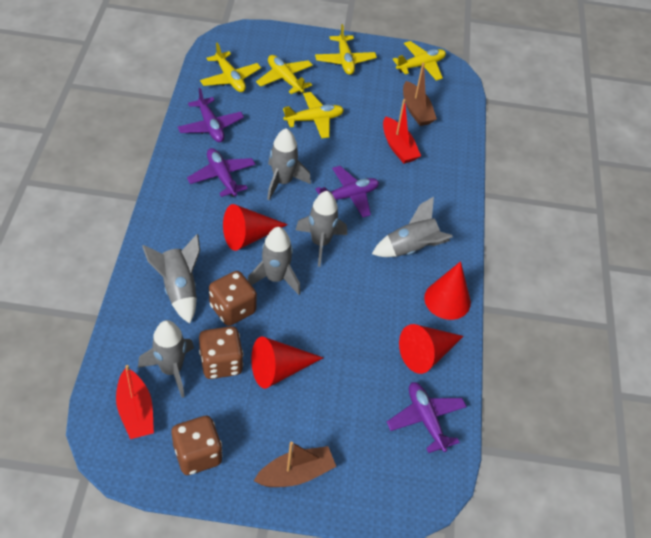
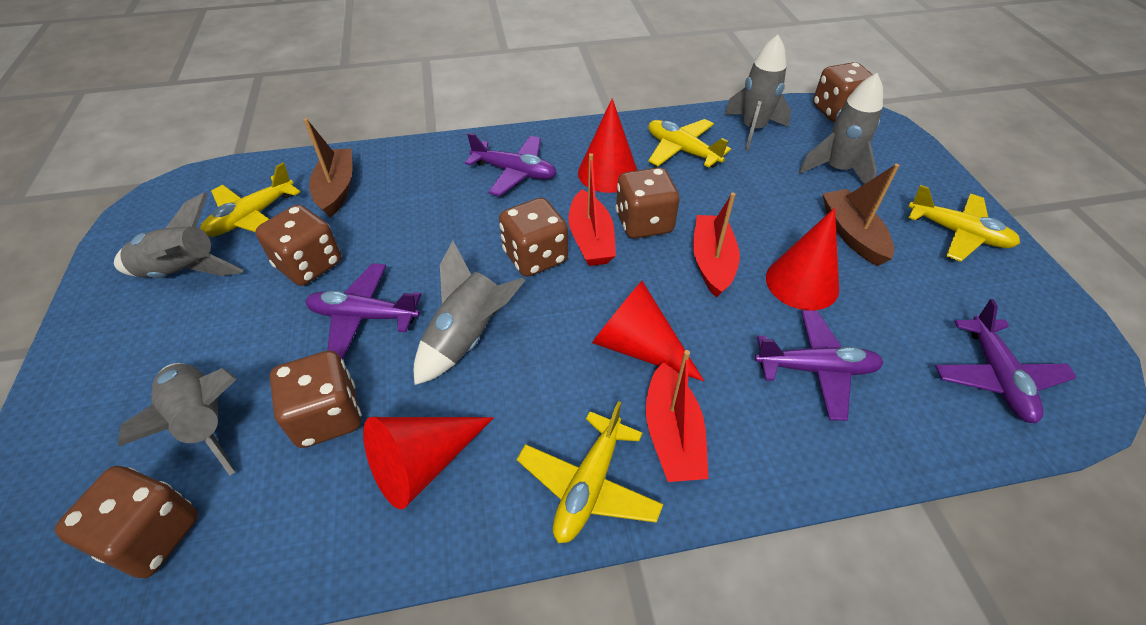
brown dice: 3 -> 6
grey rocket: 6 -> 5
red boat: 2 -> 3
yellow plane: 5 -> 4

